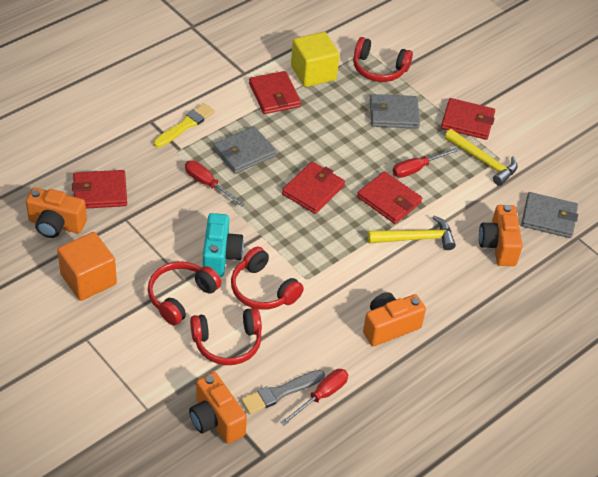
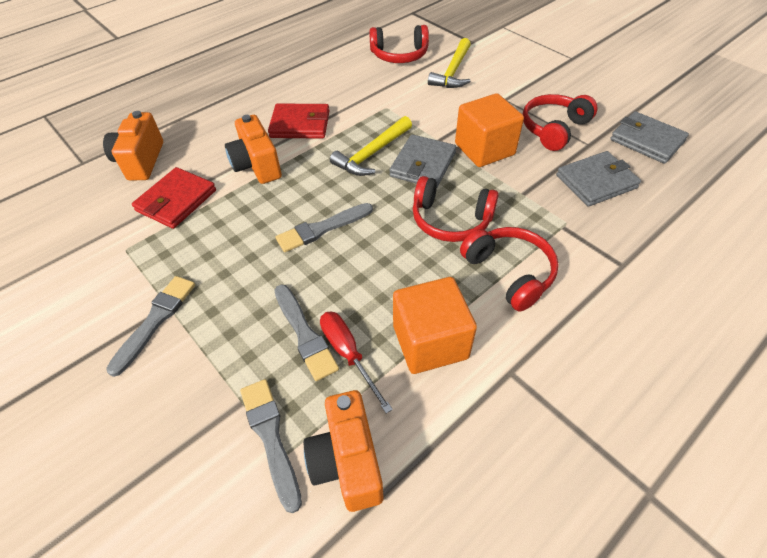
grey brush: 1 -> 4
orange camera: 4 -> 3
orange cube: 1 -> 2
red screwdriver: 3 -> 1
red wallet: 5 -> 2
turquoise camera: 1 -> 0
yellow brush: 1 -> 0
yellow cube: 1 -> 0

